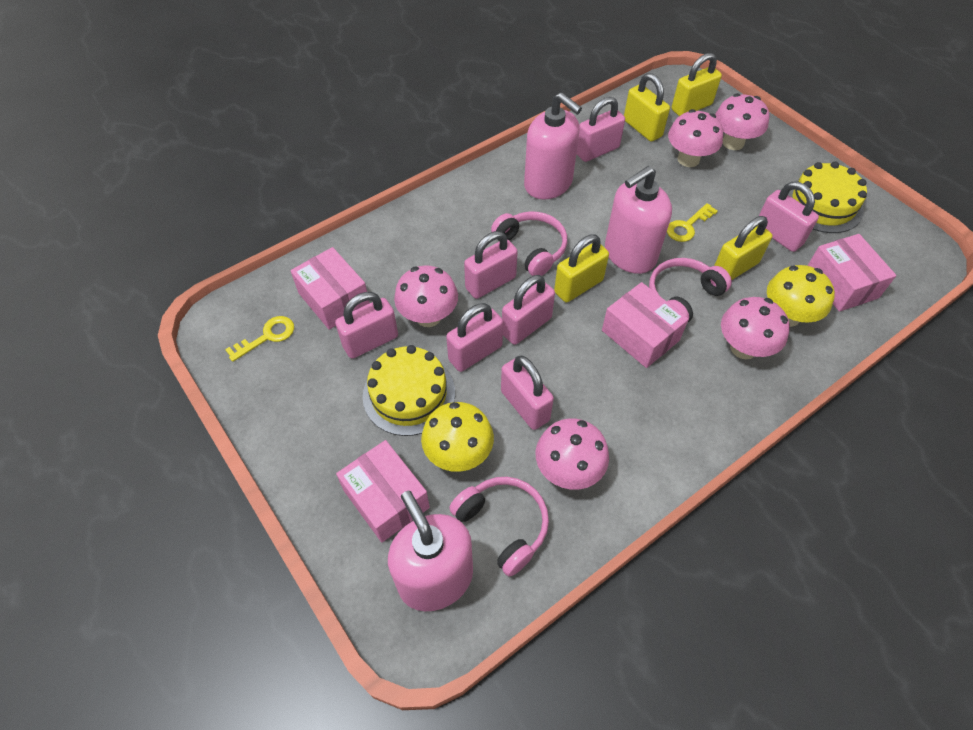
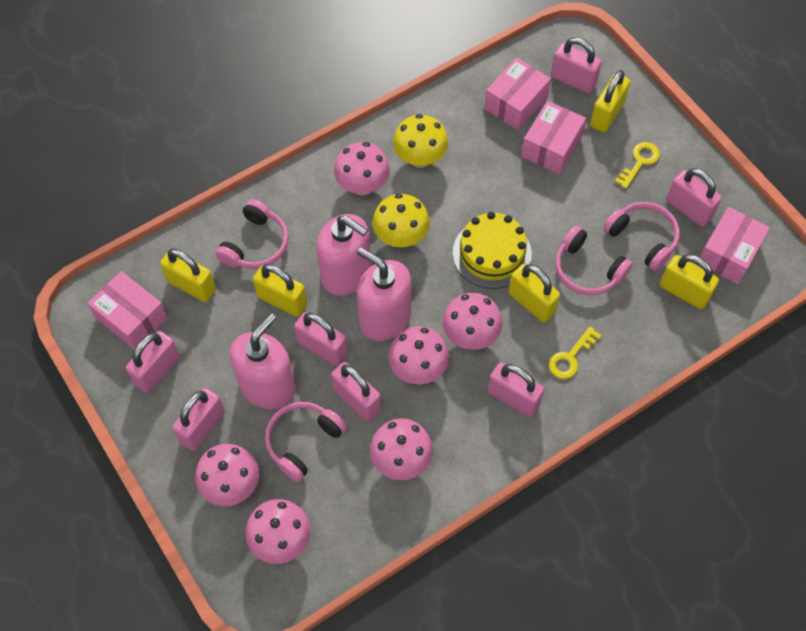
pink headphones: 3 -> 4
pink mushroom: 5 -> 6
yellow cake: 2 -> 1
yellow padlock: 4 -> 5

